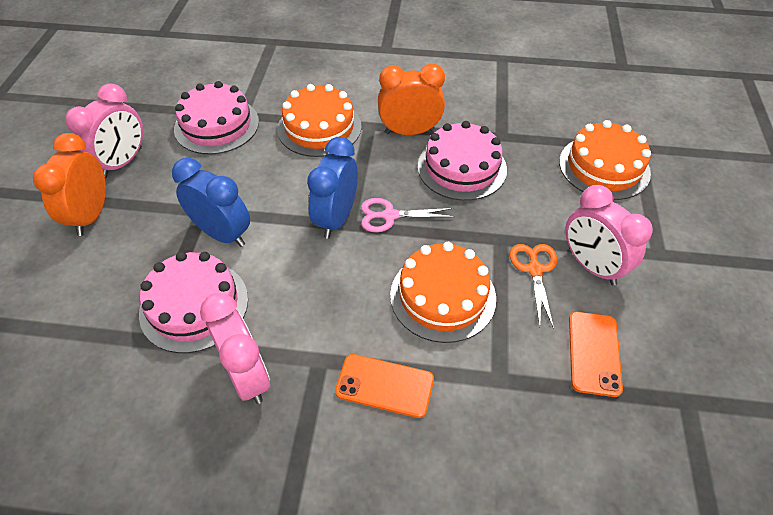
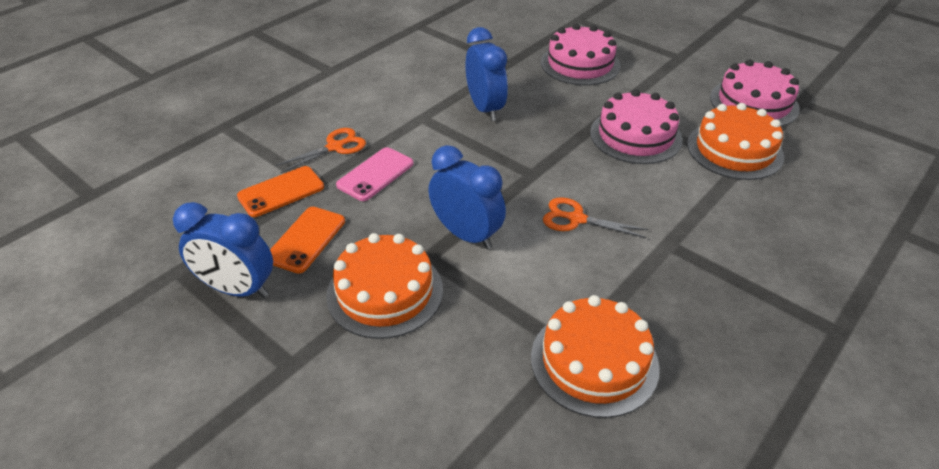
blue clock: 2 -> 3
orange clock: 2 -> 0
orange scissors: 1 -> 2
pink clock: 3 -> 0
pink phone: 0 -> 1
pink scissors: 1 -> 0

